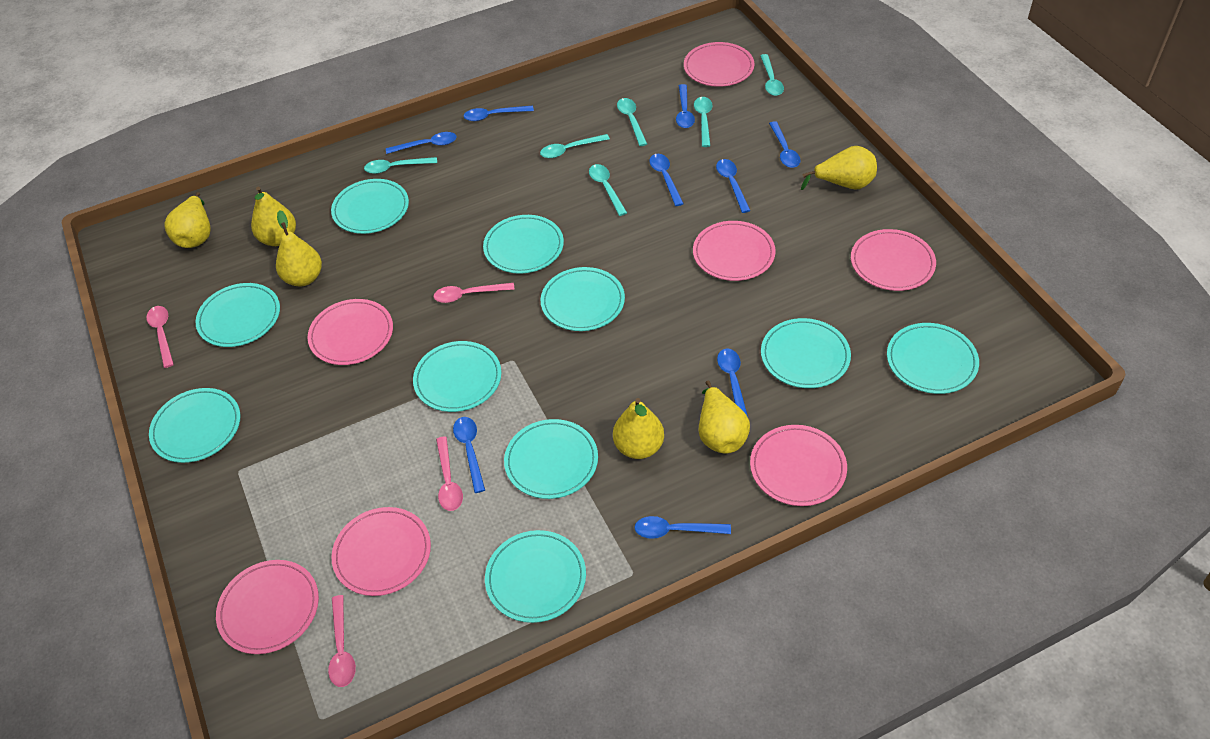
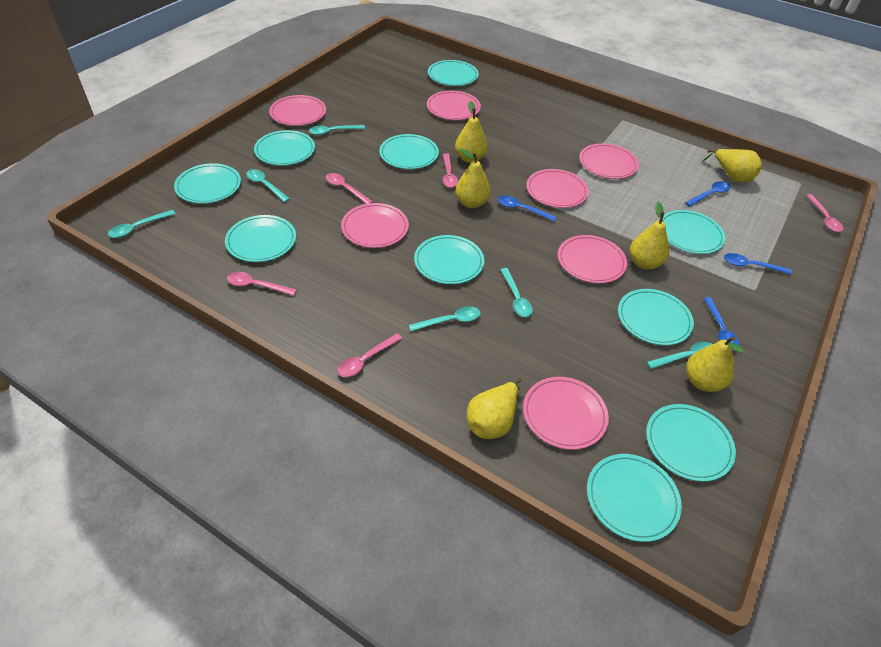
blue spoon: 9 -> 4
pink spoon: 4 -> 5

